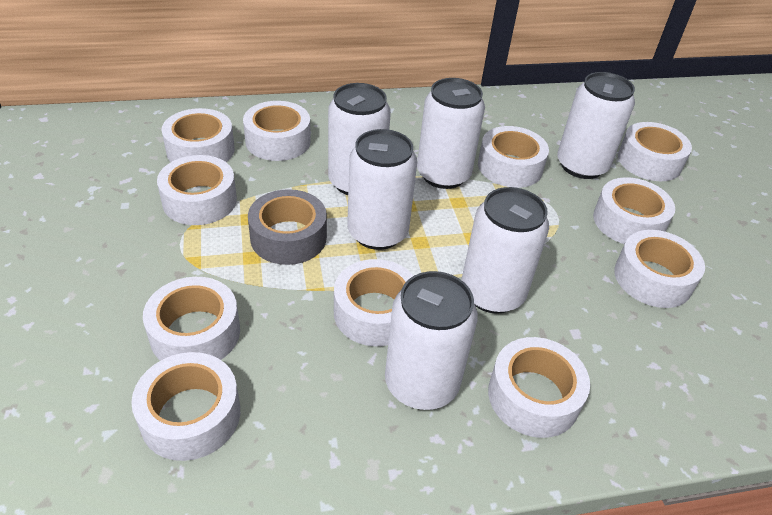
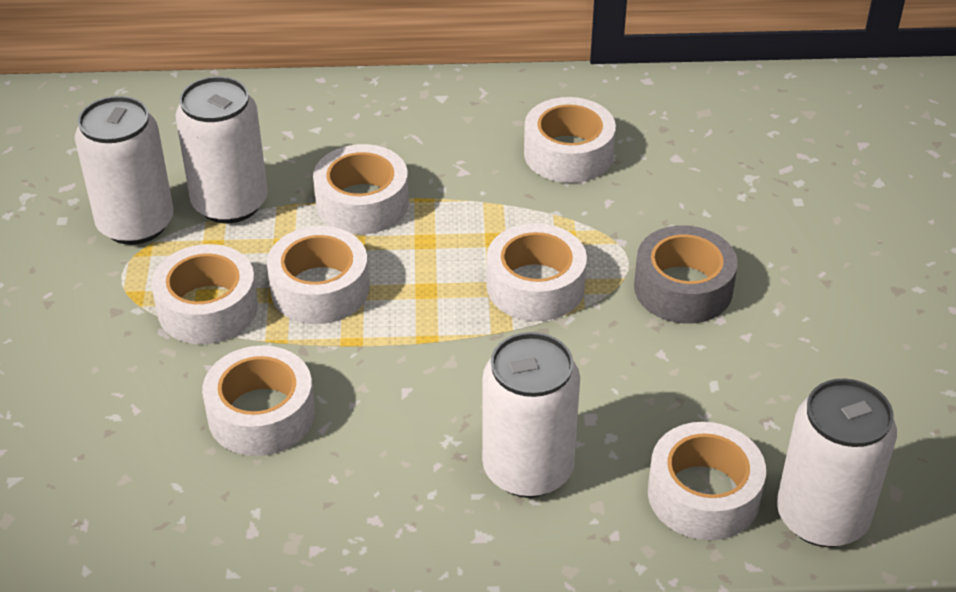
white can: 6 -> 4
white tape: 11 -> 7

